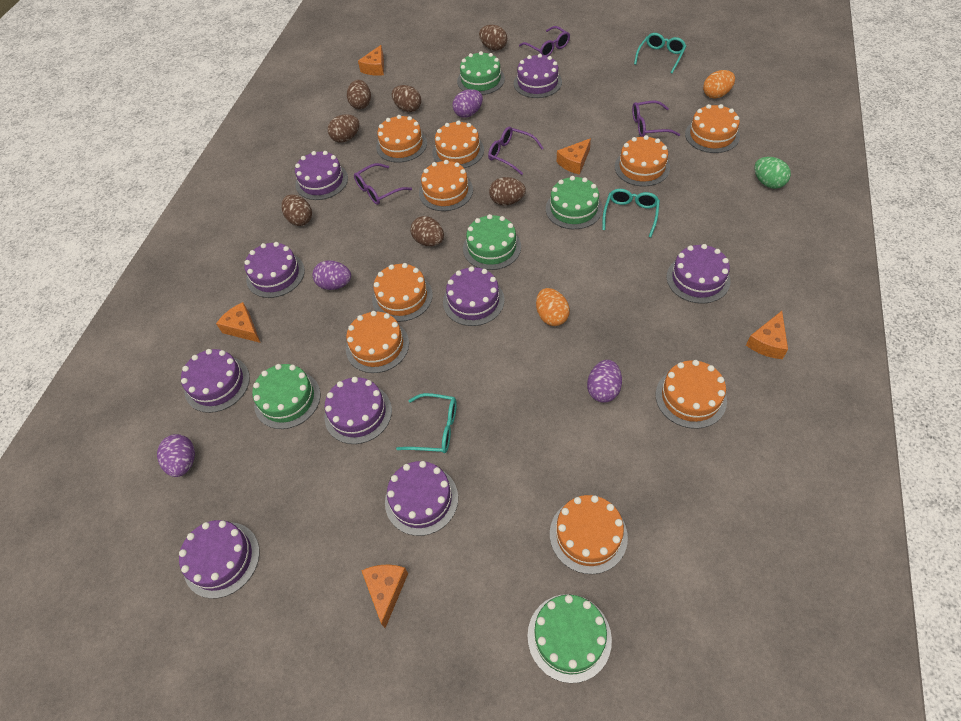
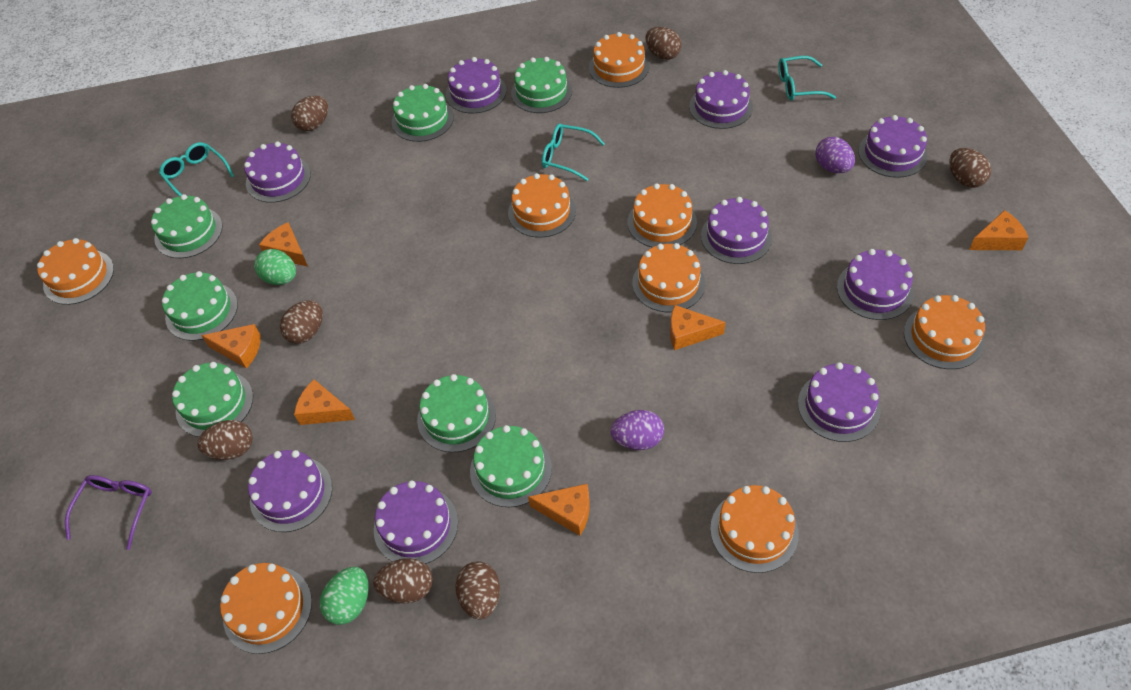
green cake: 5 -> 7
green egg: 1 -> 2
orange cake: 9 -> 8
orange cheese: 5 -> 6
orange egg: 2 -> 0
purple egg: 4 -> 2
purple glasses: 4 -> 1

